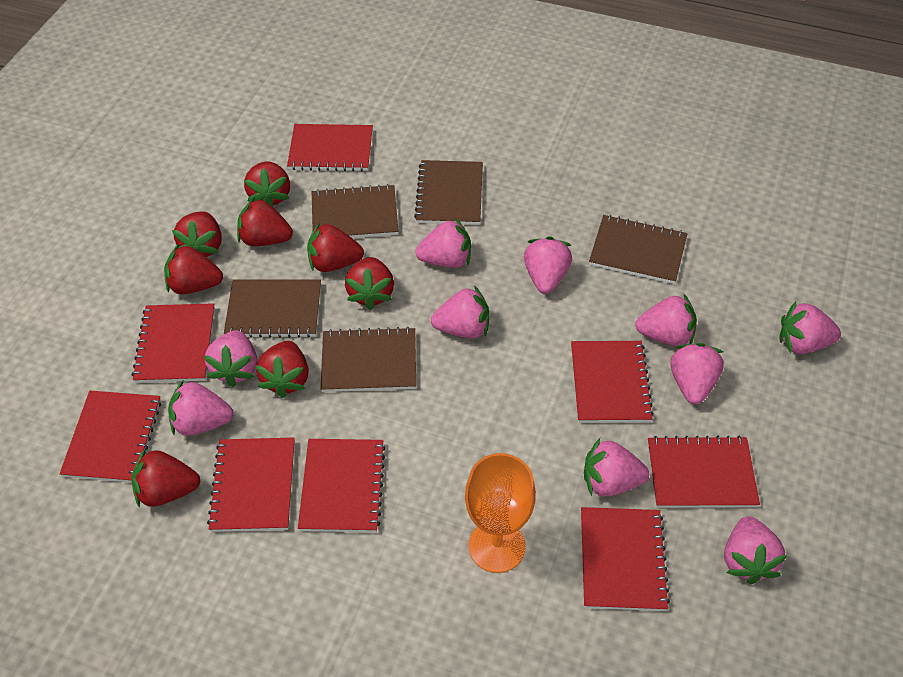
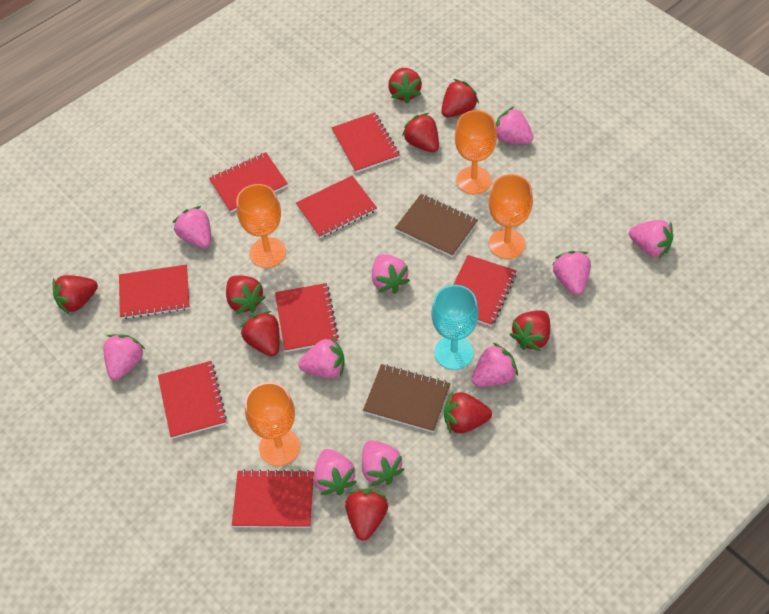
brown notebook: 5 -> 2
orange goblet: 1 -> 4
red strawberry: 8 -> 9
turquoise goblet: 0 -> 1

